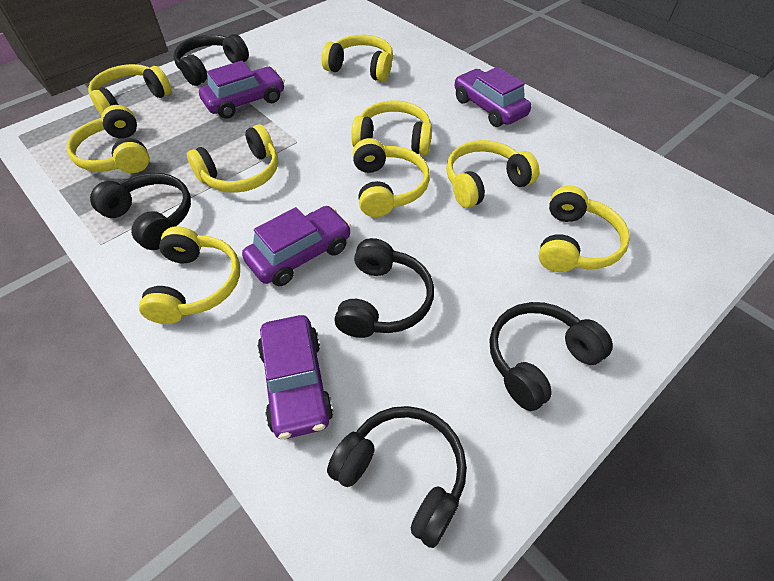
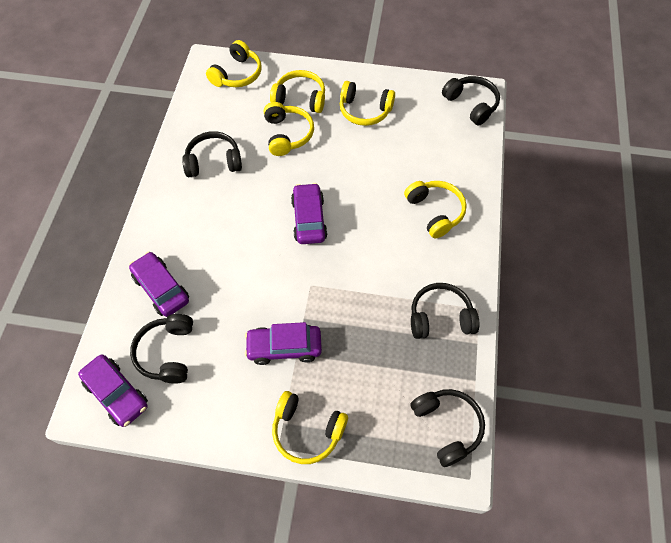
yellow headphones: 9 -> 6

